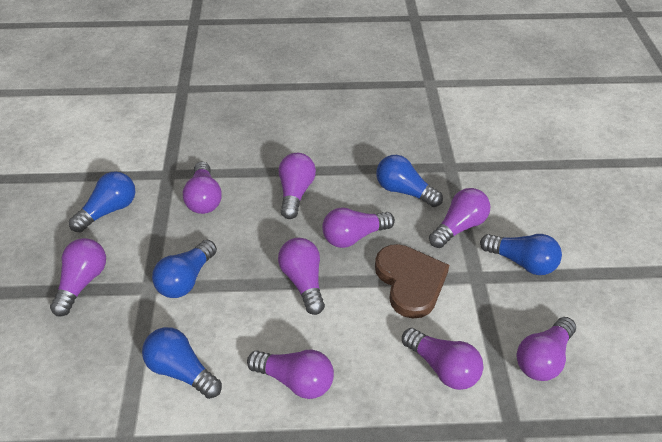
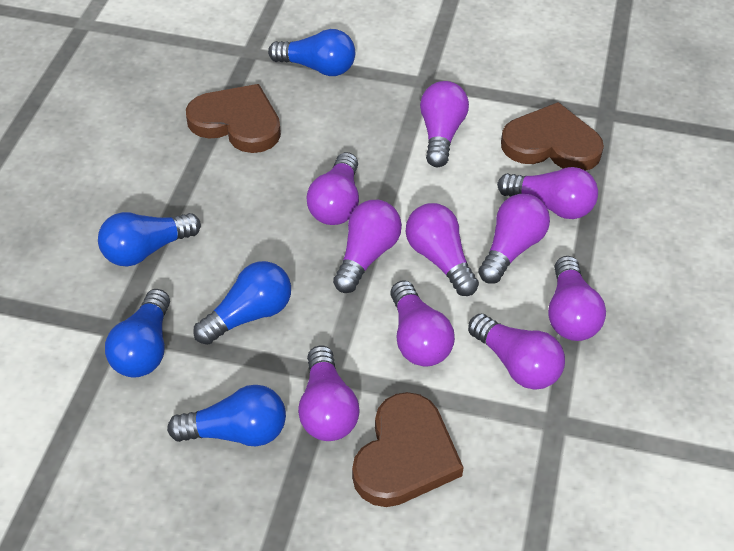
brown heart: 1 -> 3
purple light bulb: 9 -> 10

